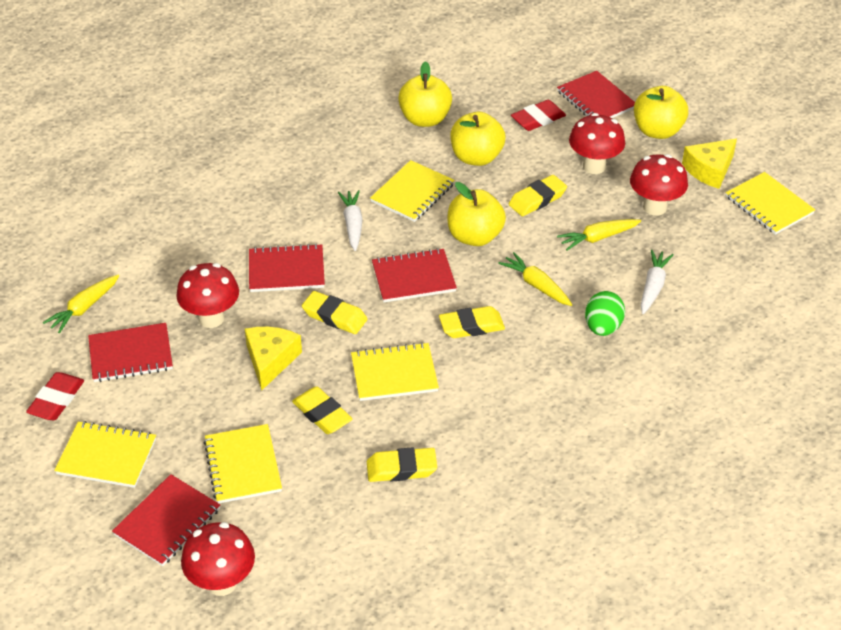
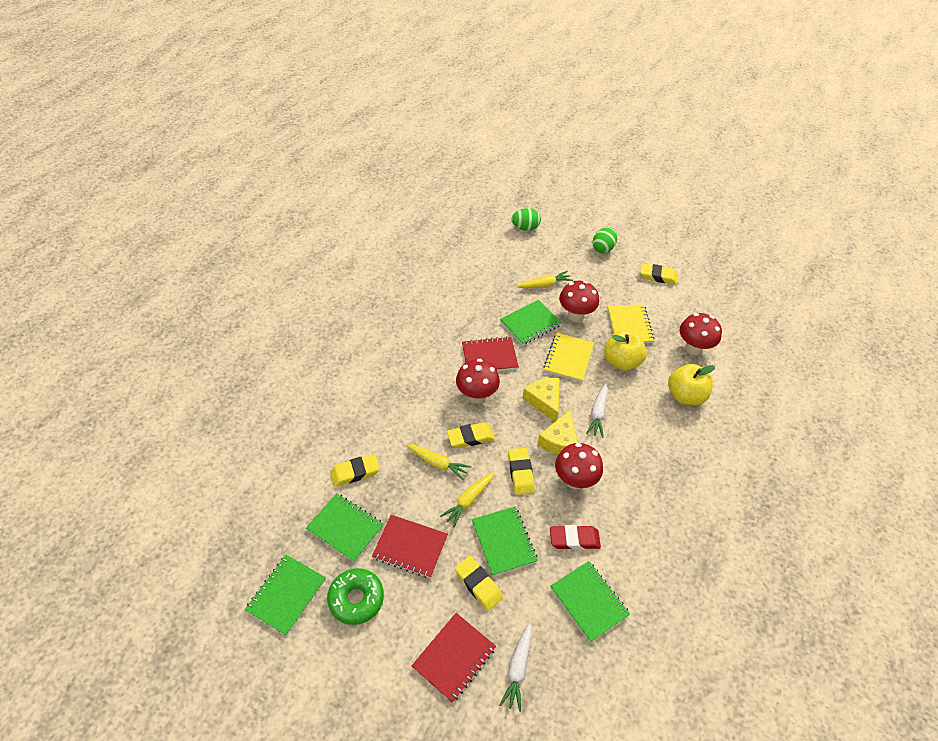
green donut: 0 -> 1
green egg: 1 -> 2
green notebook: 0 -> 5
red eraser: 2 -> 1
red notebook: 5 -> 3
yellow apple: 4 -> 2
yellow notebook: 5 -> 2

